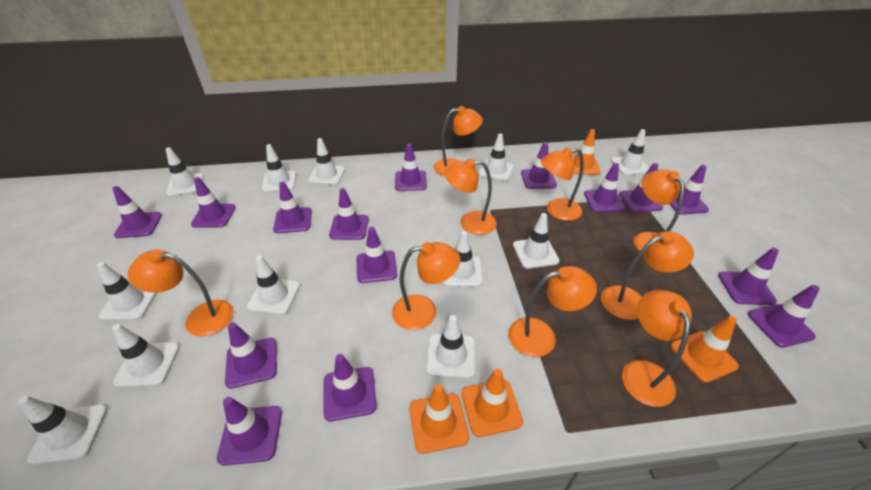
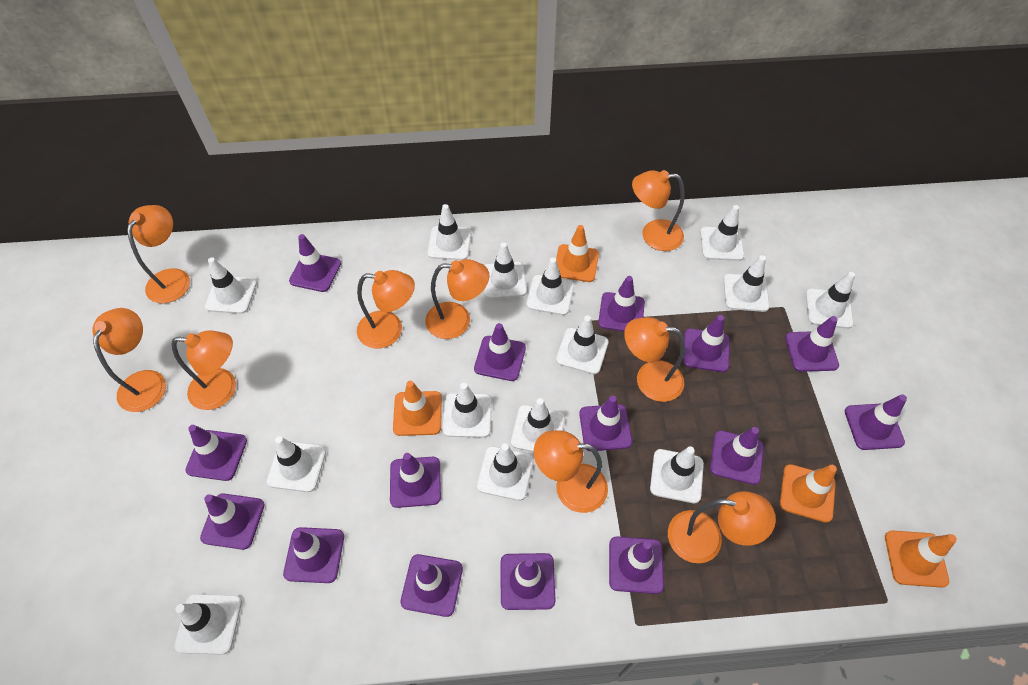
white traffic cone: 12 -> 14

